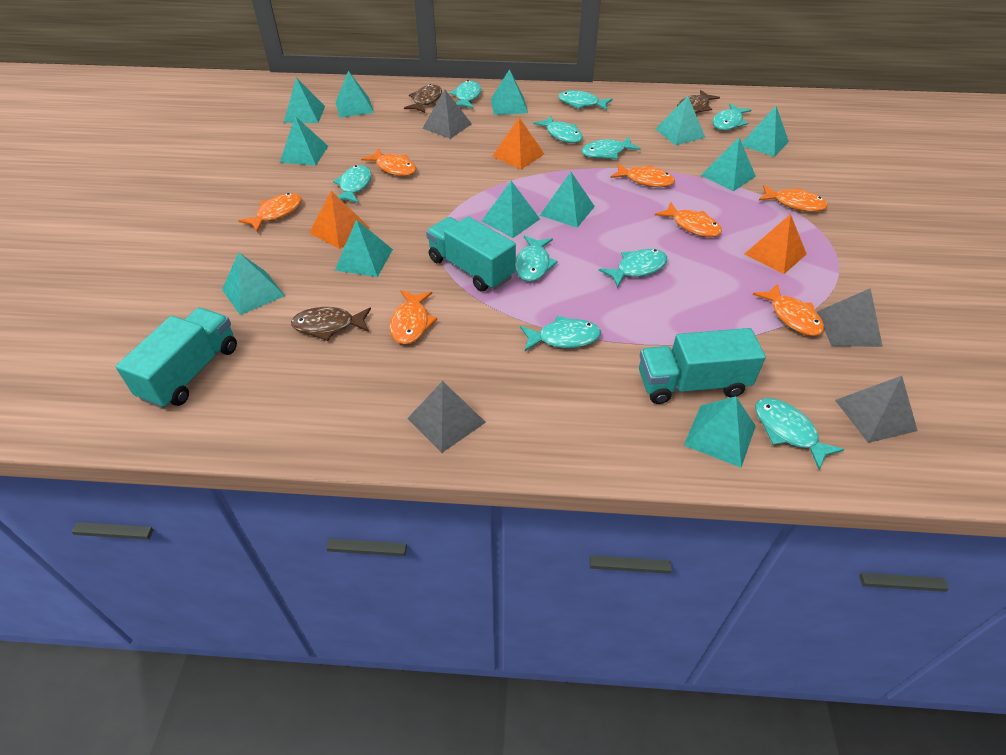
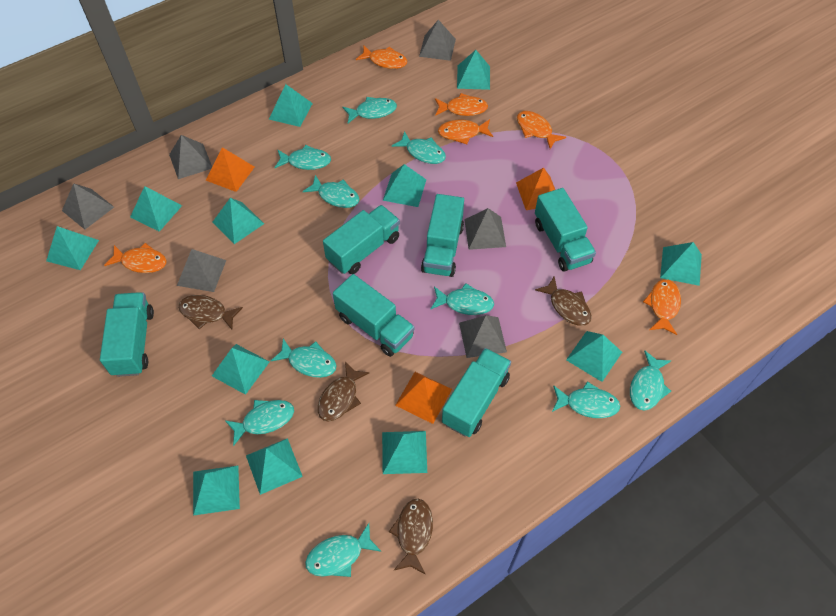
brown fish: 3 -> 4
grey pyramid: 4 -> 6
orange fish: 7 -> 6
turquoise truck: 3 -> 6

